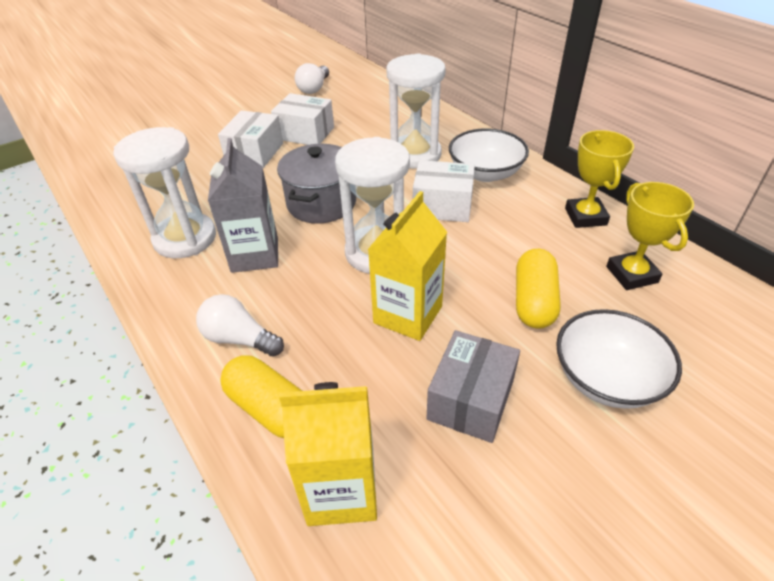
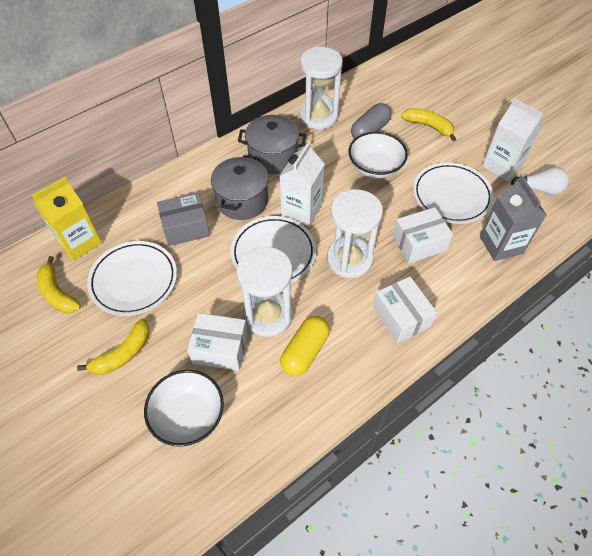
grey capsule: 0 -> 1
grey pot: 1 -> 2
white carton: 0 -> 2
white light bulb: 2 -> 1
white plate: 0 -> 3
yellow banana: 0 -> 3
yellow capsule: 2 -> 1
yellow carton: 2 -> 1
yellow trophy: 2 -> 0

